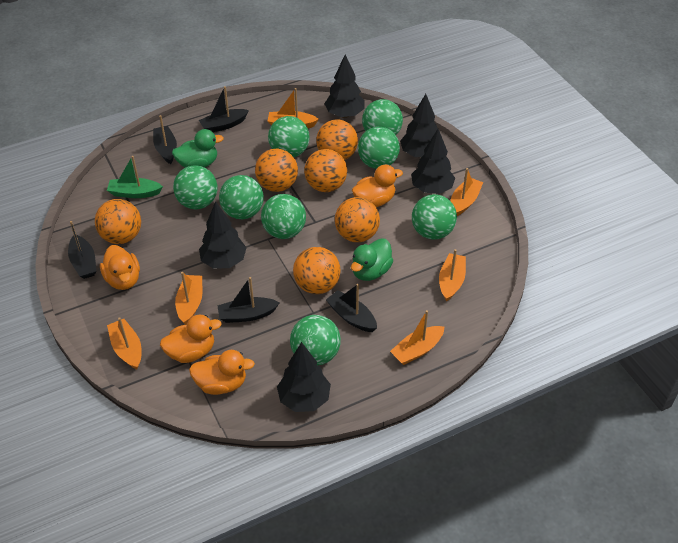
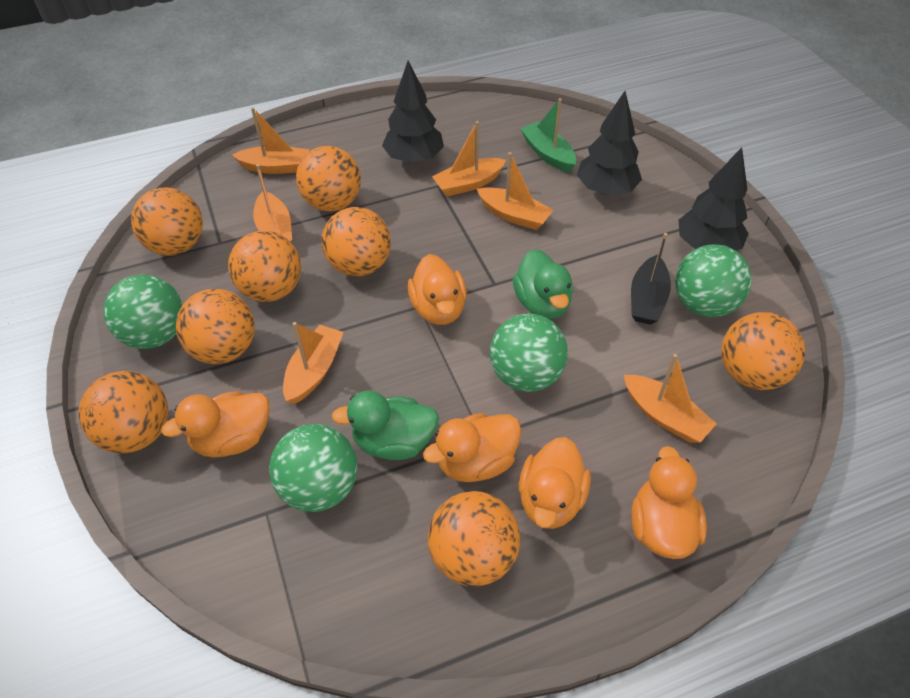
black boat: 5 -> 1
black tree: 5 -> 3
green ball: 8 -> 4
orange ball: 6 -> 8
orange duck: 4 -> 5

